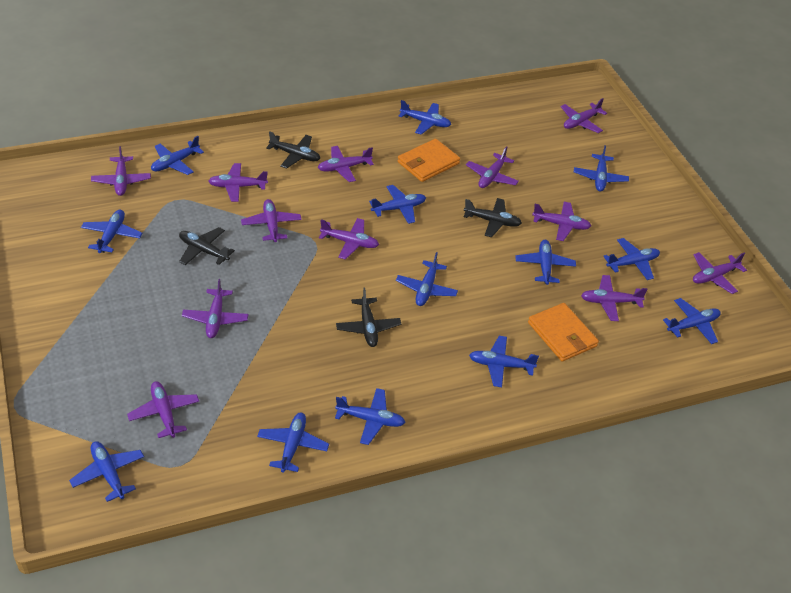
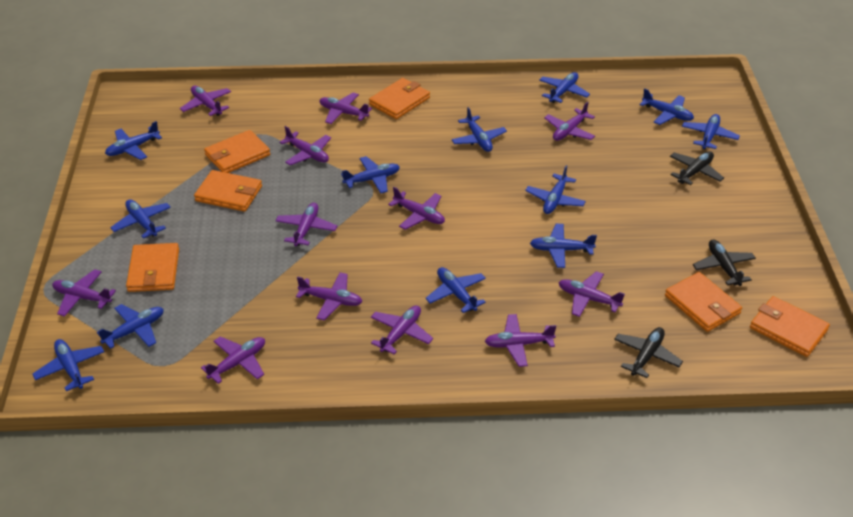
black plane: 4 -> 3
blue plane: 13 -> 12
orange wallet: 2 -> 6

